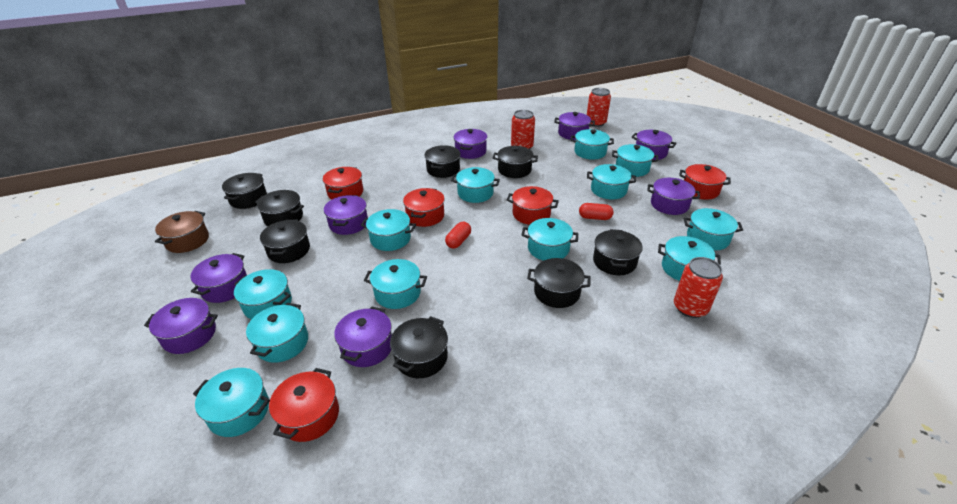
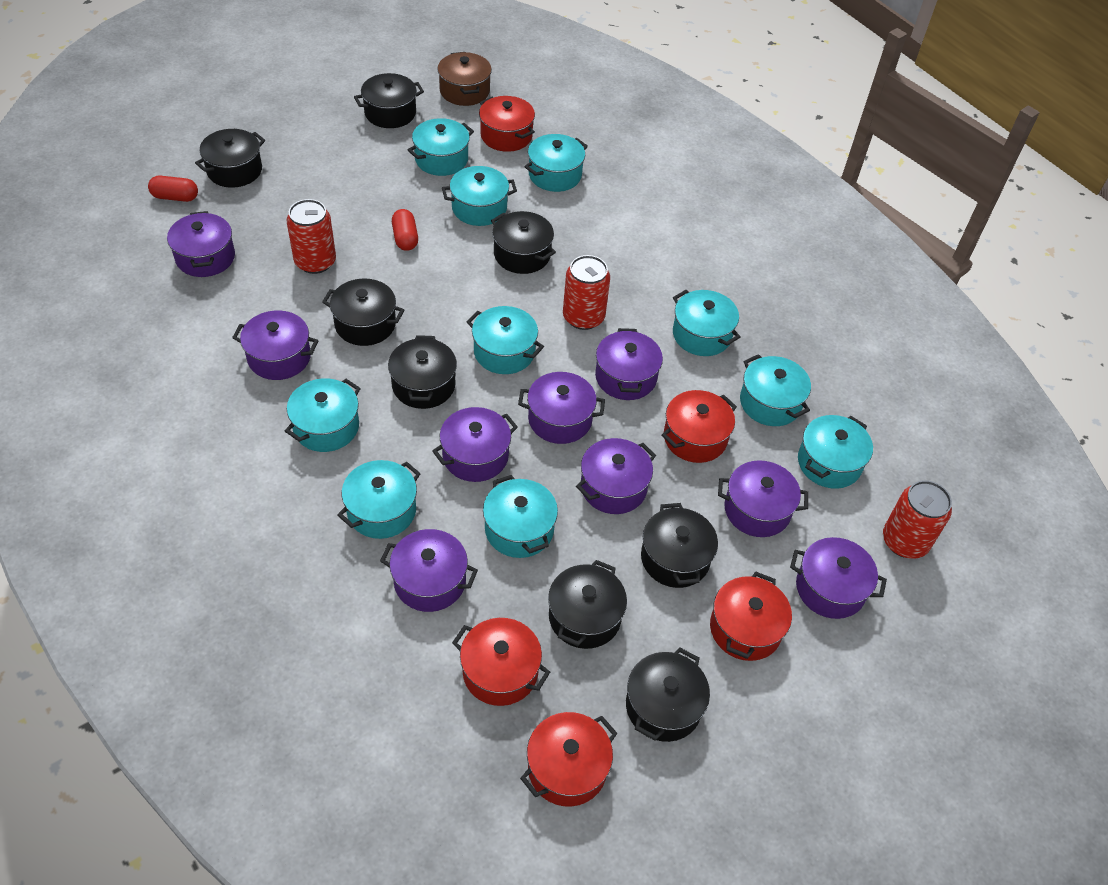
purple pot: 8 -> 9
turquoise pot: 12 -> 10

